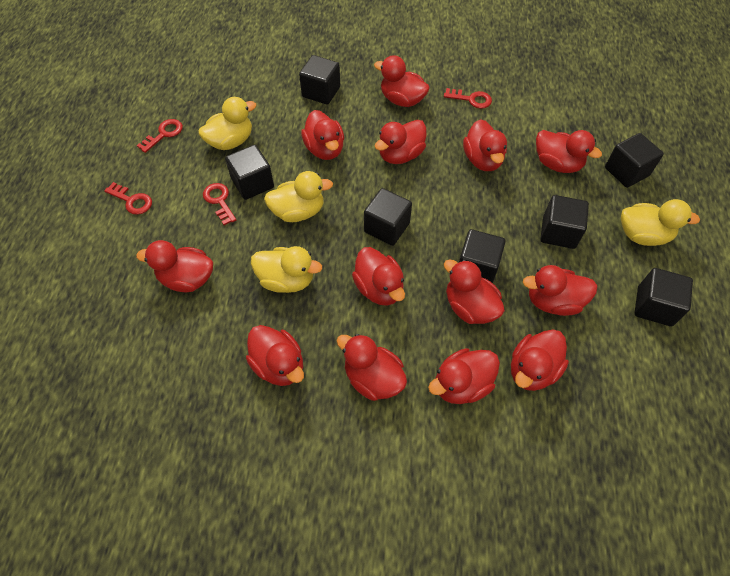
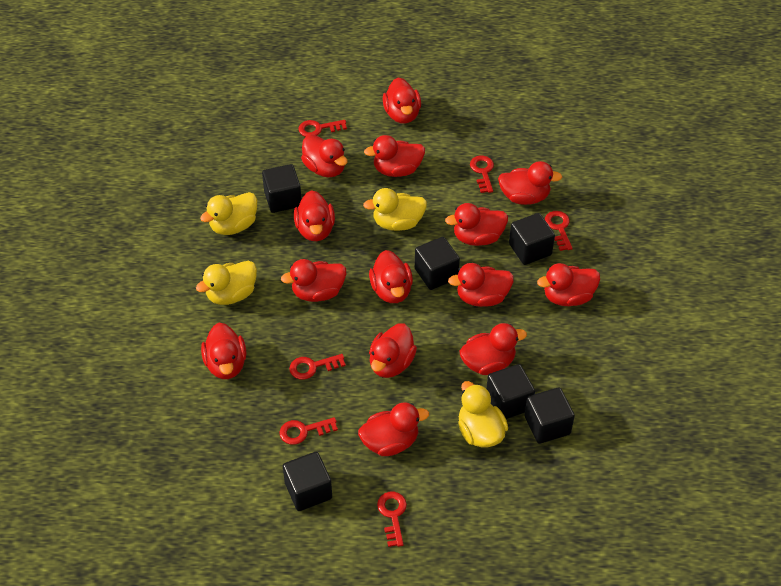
black cube: 7 -> 6
red duck: 13 -> 14
red key: 4 -> 6

